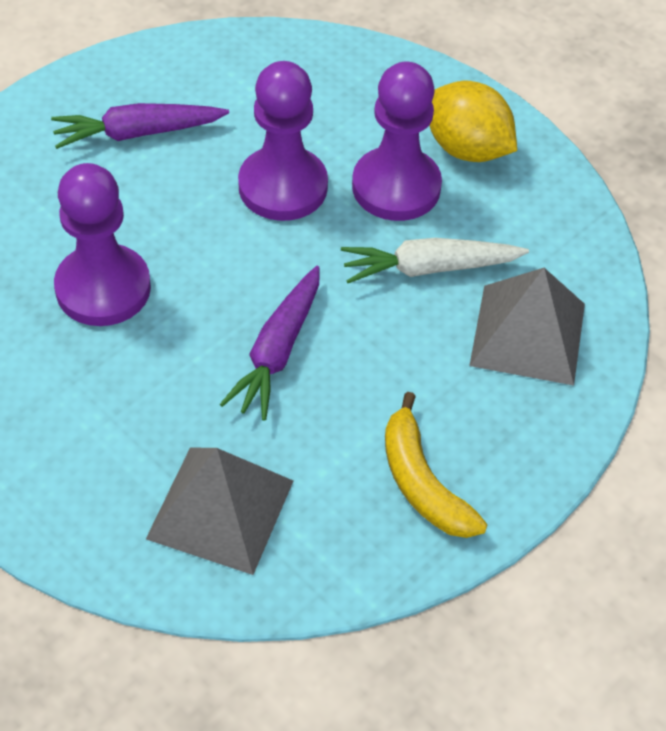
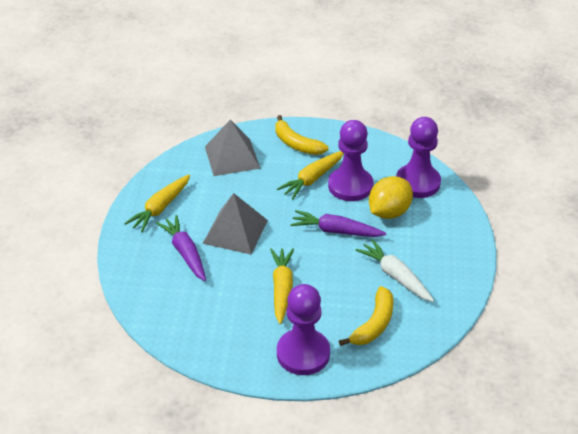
yellow banana: 1 -> 2
yellow carrot: 0 -> 3

